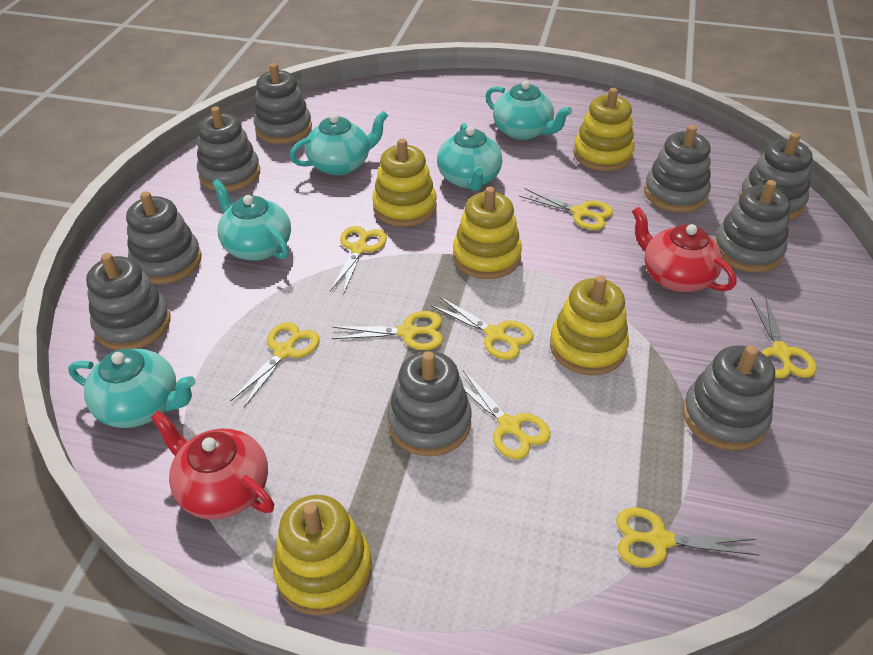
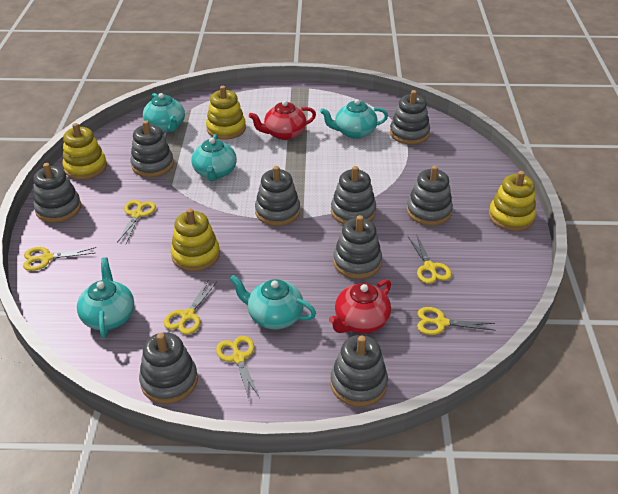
yellow scissors: 8 -> 6
yellow stacking toy: 5 -> 4

